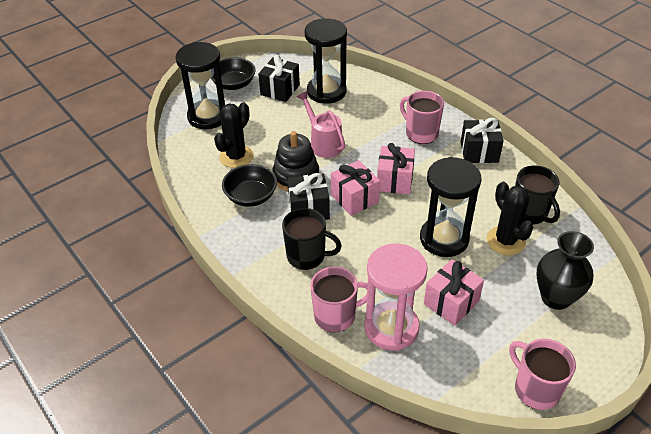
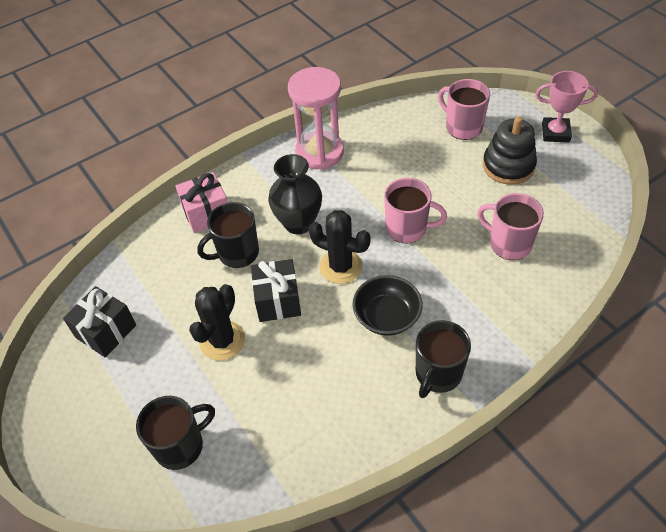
black bowl: 2 -> 1
black gift: 3 -> 2
black hourglass: 3 -> 0
black mug: 2 -> 3
pink gift: 3 -> 1
pink trophy: 0 -> 1
pink watering can: 1 -> 0

